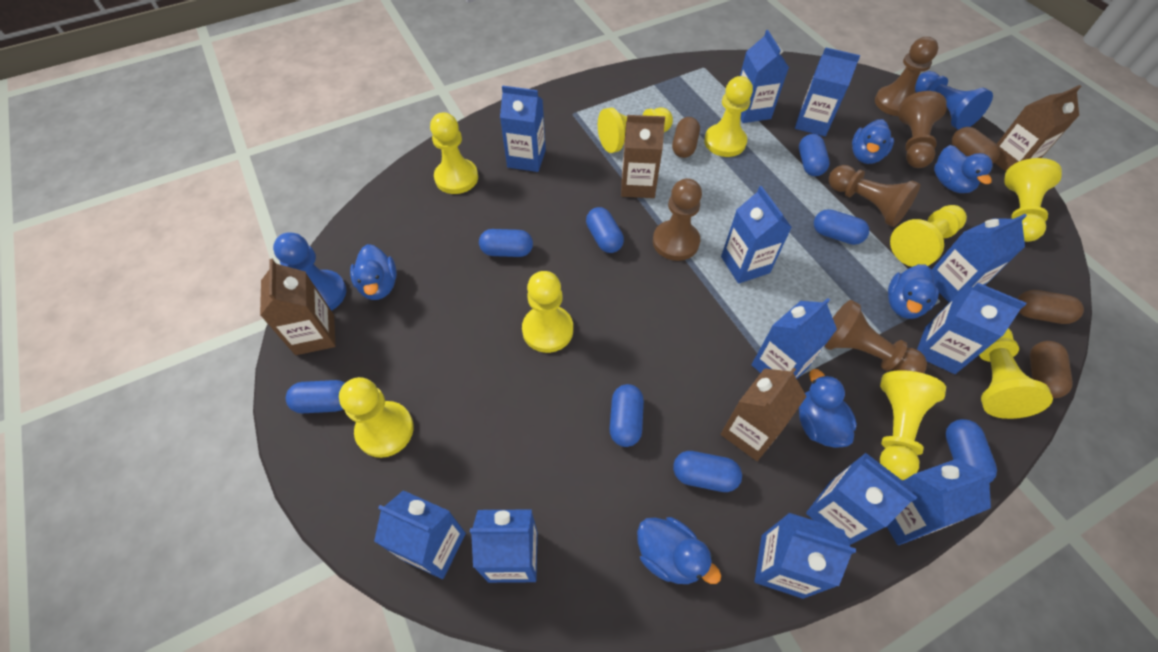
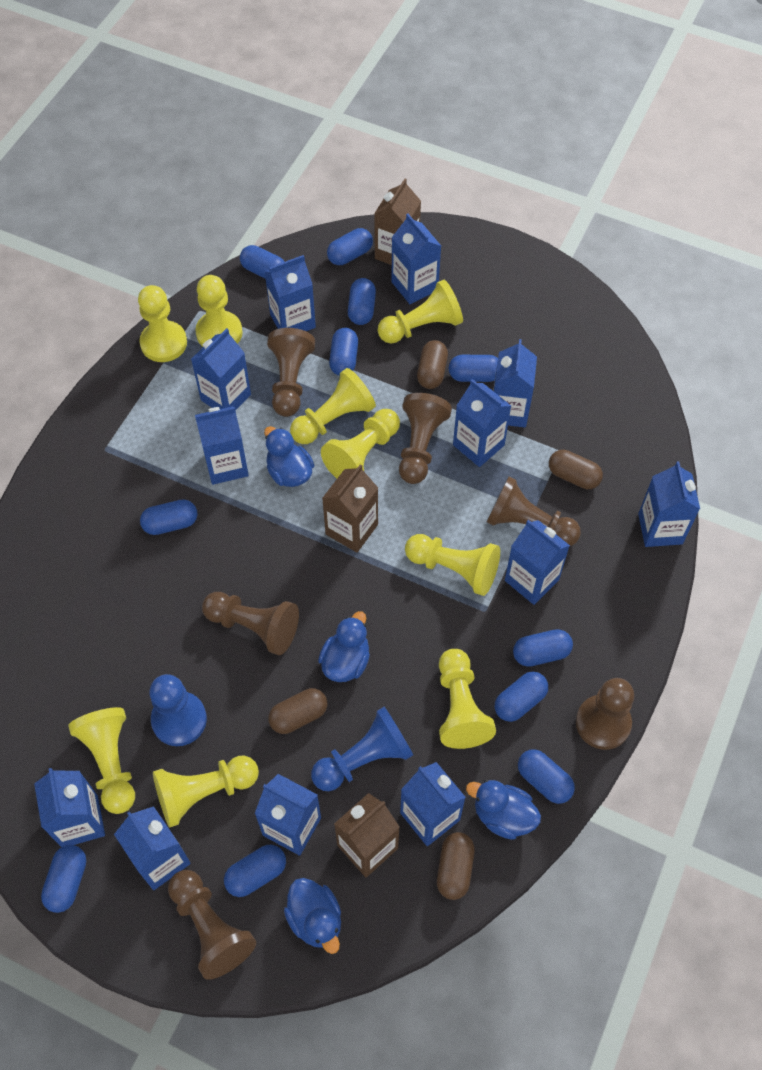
blue capsule: 8 -> 11
blue duck: 6 -> 4
brown carton: 4 -> 3
brown pawn: 5 -> 6

